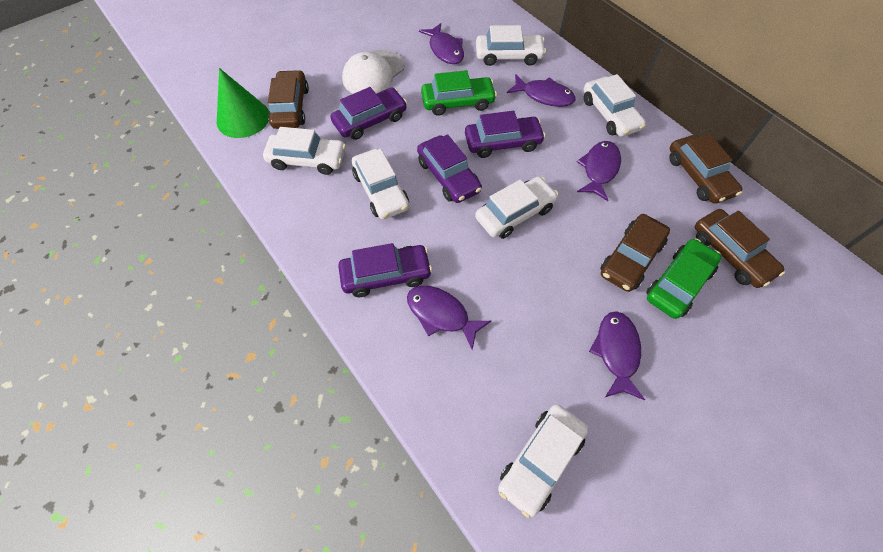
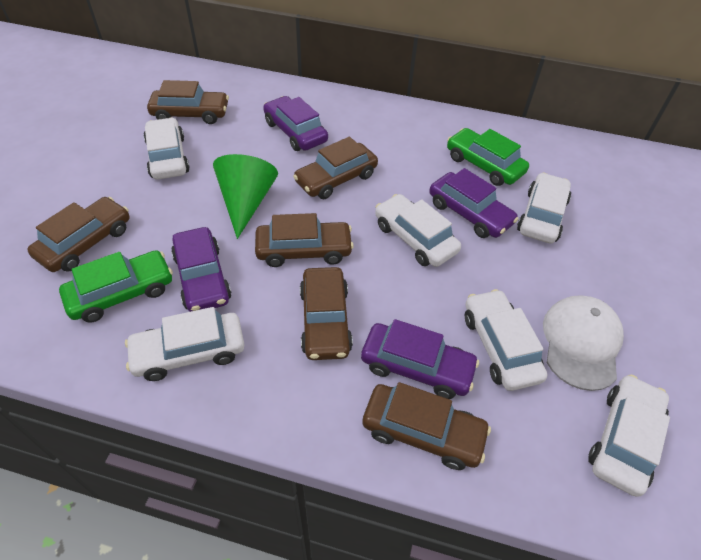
brown car: 4 -> 6
purple fish: 5 -> 0

